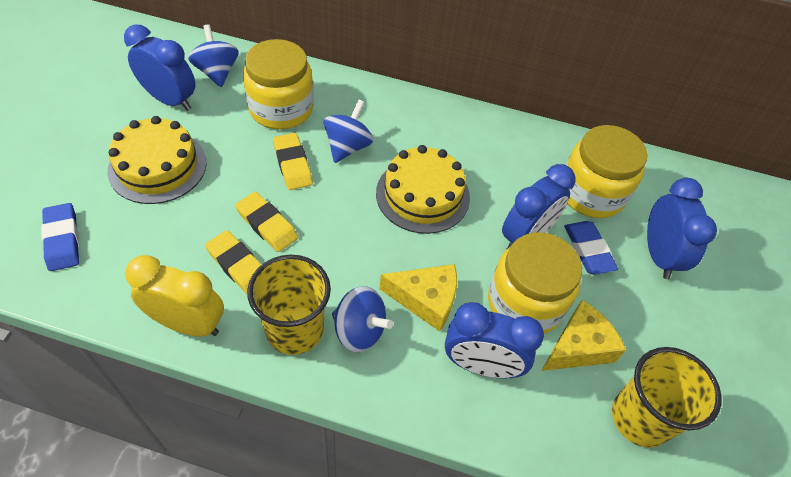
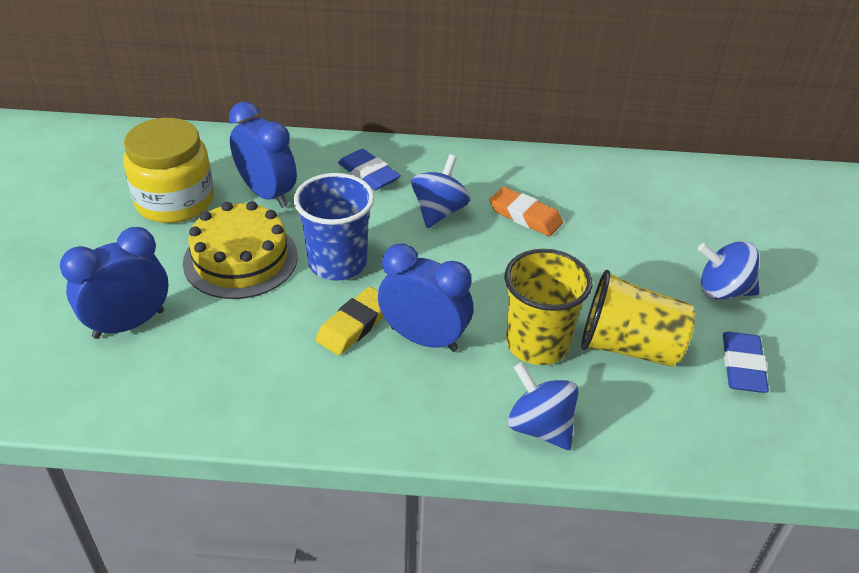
blue clock: 4 -> 3
blue cup: 0 -> 1
orange eraser: 0 -> 1
yellow cake: 2 -> 1
yellow cheese: 2 -> 0
yellow clock: 1 -> 0
yellow eraser: 3 -> 1
yellow jar: 3 -> 1

